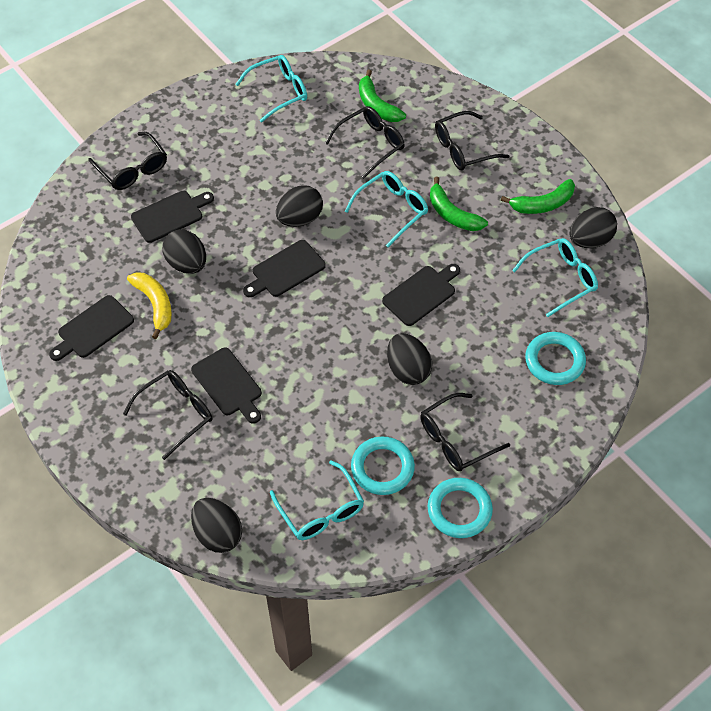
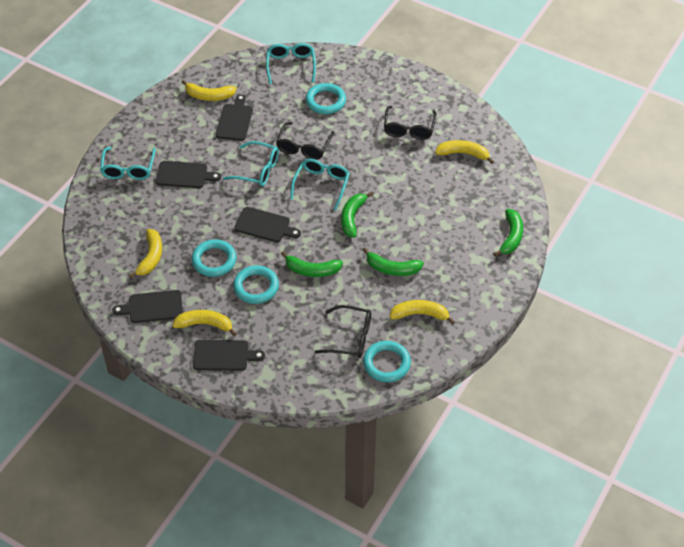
black egg: 5 -> 0
black glasses: 5 -> 3
green banana: 3 -> 4
turquoise ring: 3 -> 4
yellow banana: 1 -> 5

